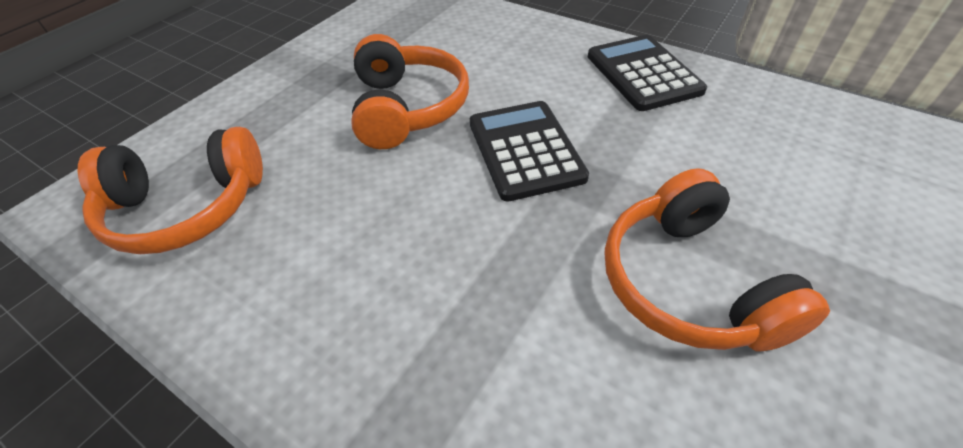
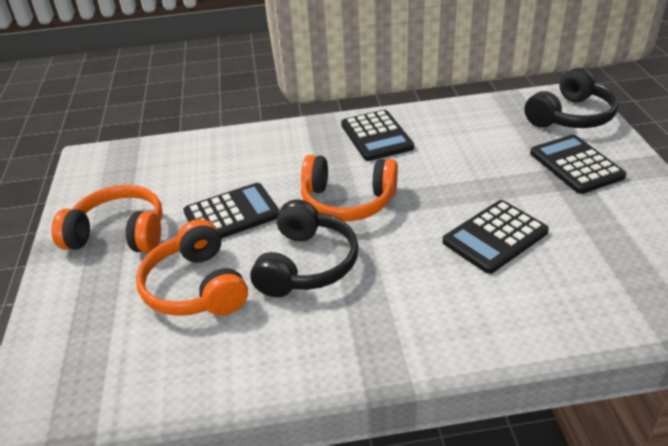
black calculator: 2 -> 4
black headphones: 0 -> 2

